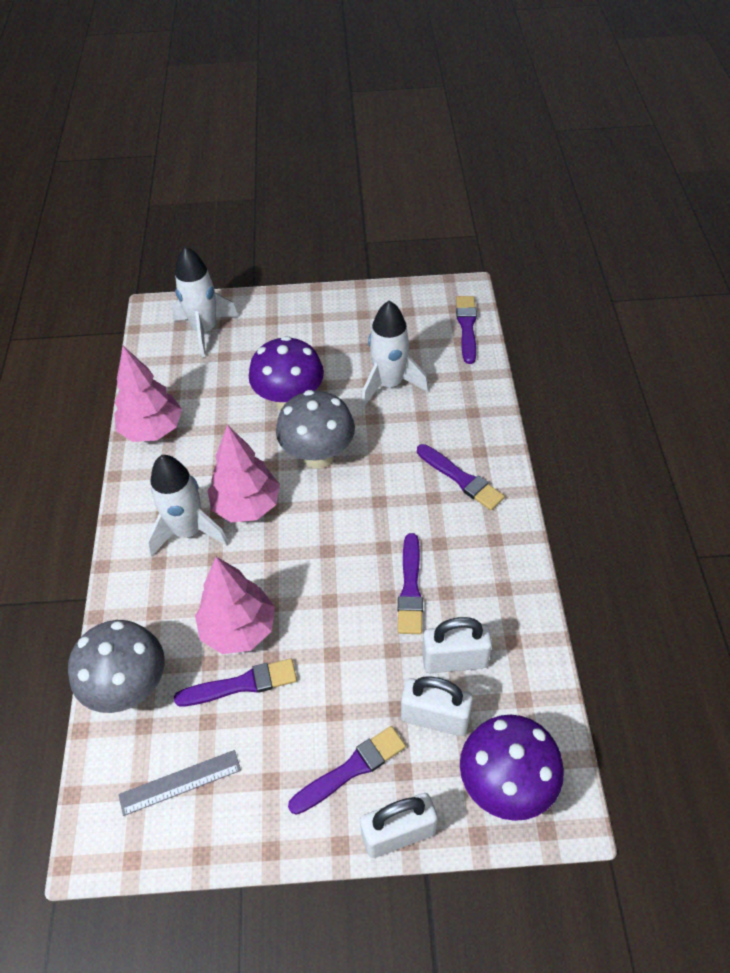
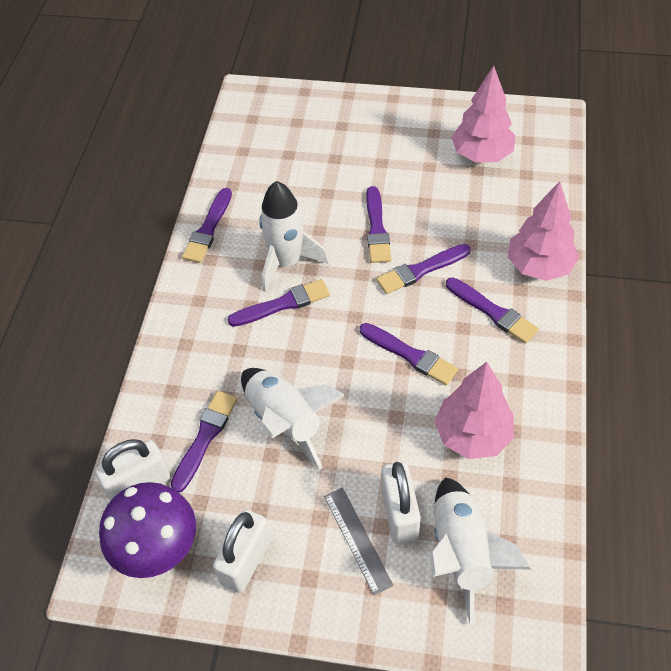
grey mushroom: 2 -> 0
purple brush: 5 -> 7
purple mushroom: 2 -> 1

